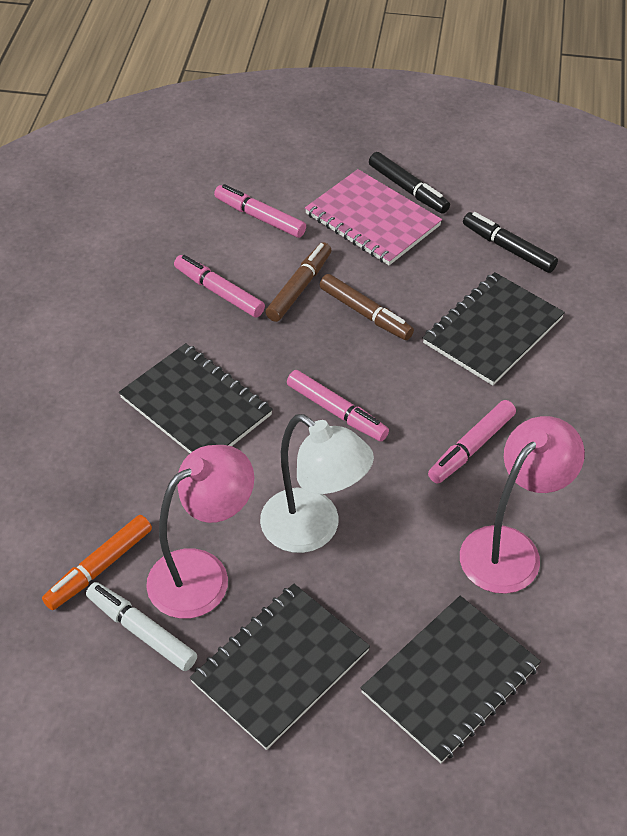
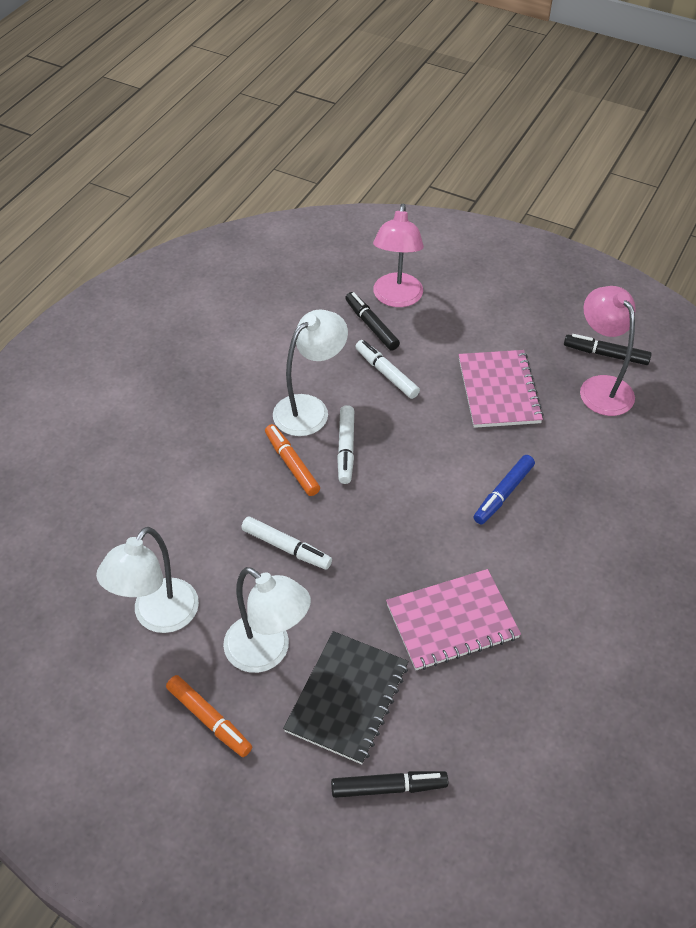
black marker: 2 -> 3
black notebook: 4 -> 1
blue marker: 0 -> 1
brown marker: 2 -> 0
orange marker: 1 -> 2
pink marker: 4 -> 0
pink notebook: 1 -> 2
white lamp: 1 -> 3
white marker: 1 -> 3

